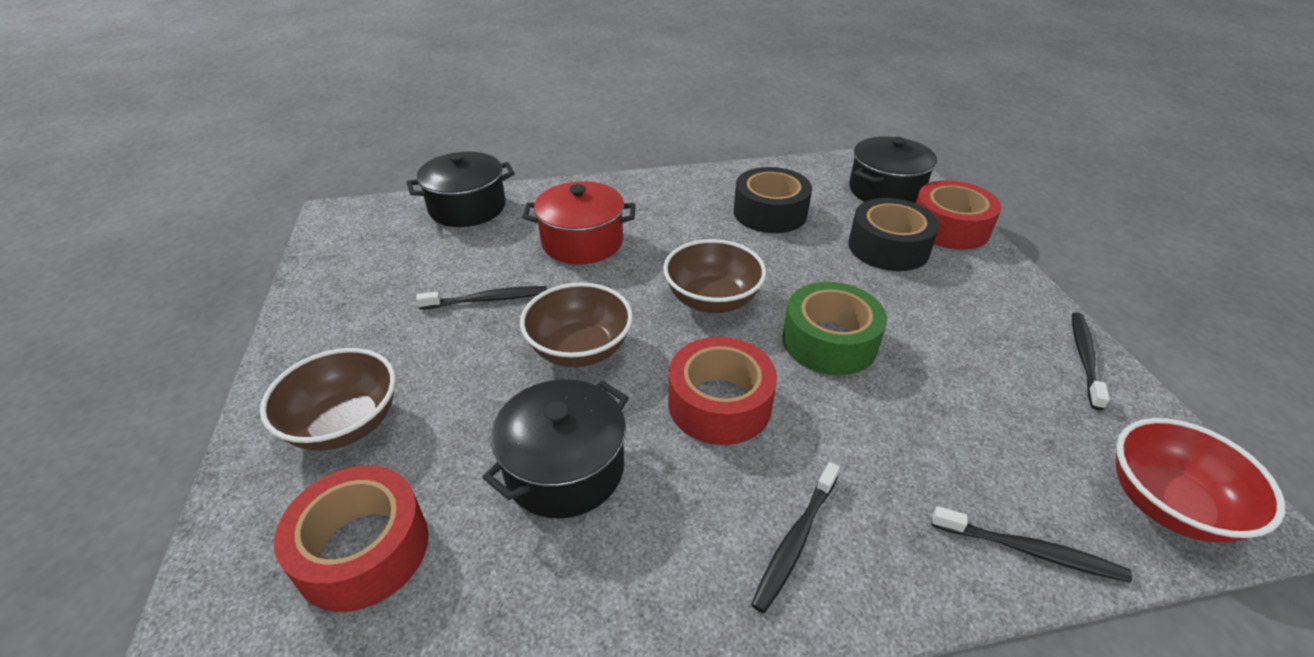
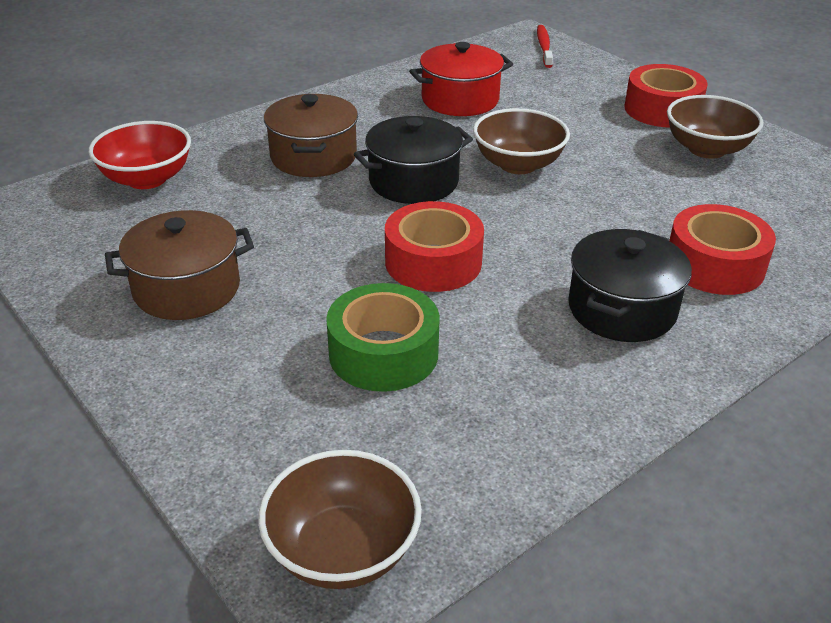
black pot: 3 -> 2
black tape: 2 -> 0
black toothbrush: 4 -> 0
brown pot: 0 -> 2
red toothbrush: 0 -> 1

